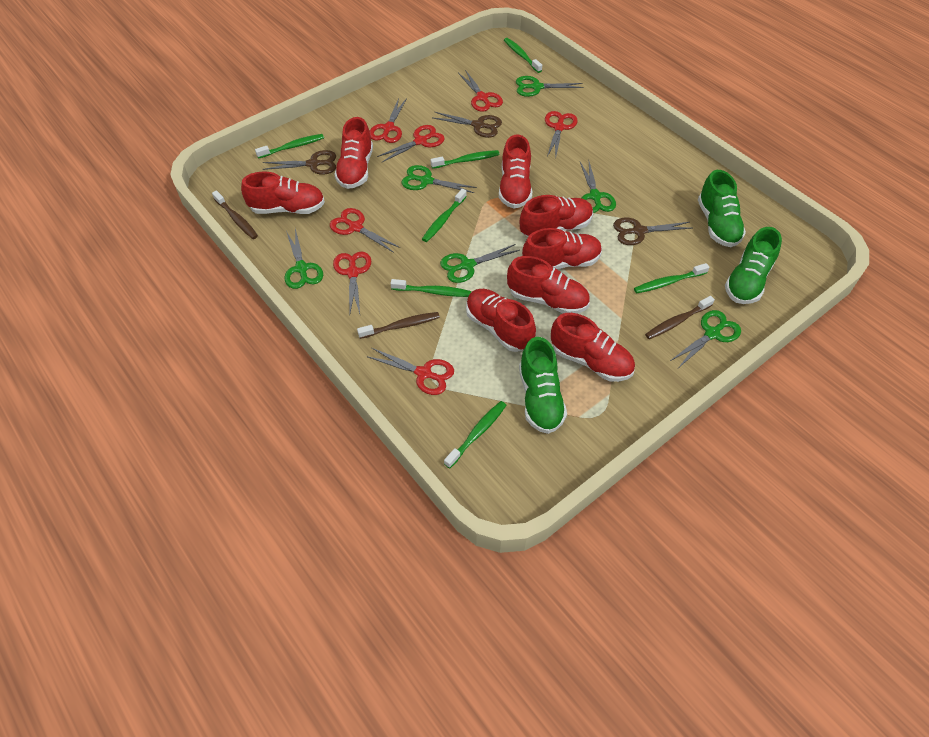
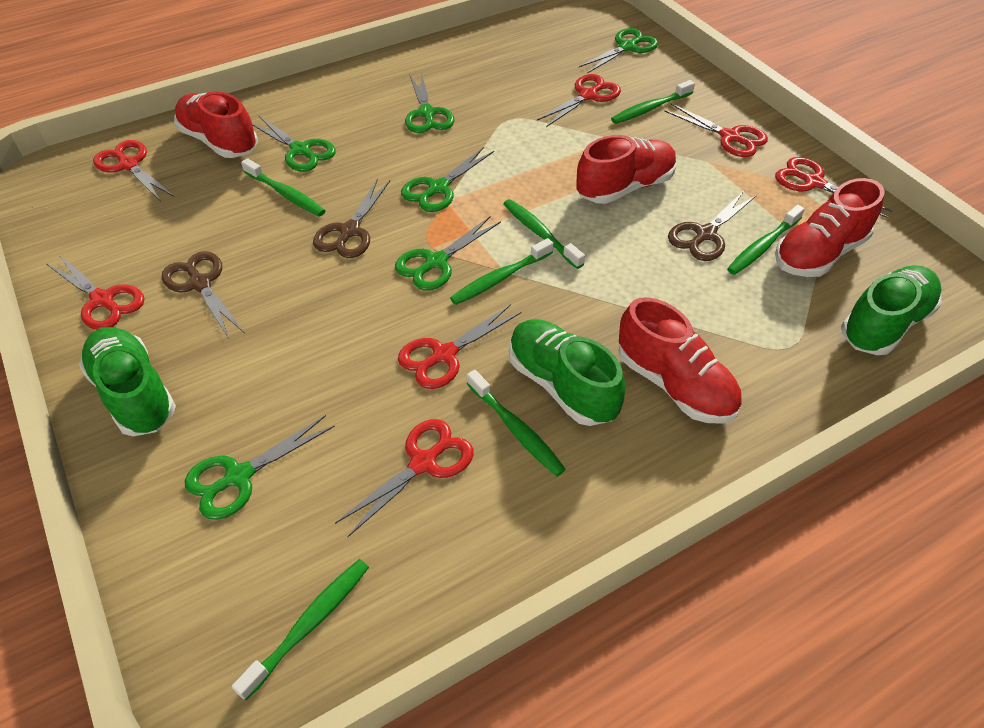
brown toothbrush: 3 -> 0
red shoe: 8 -> 4

